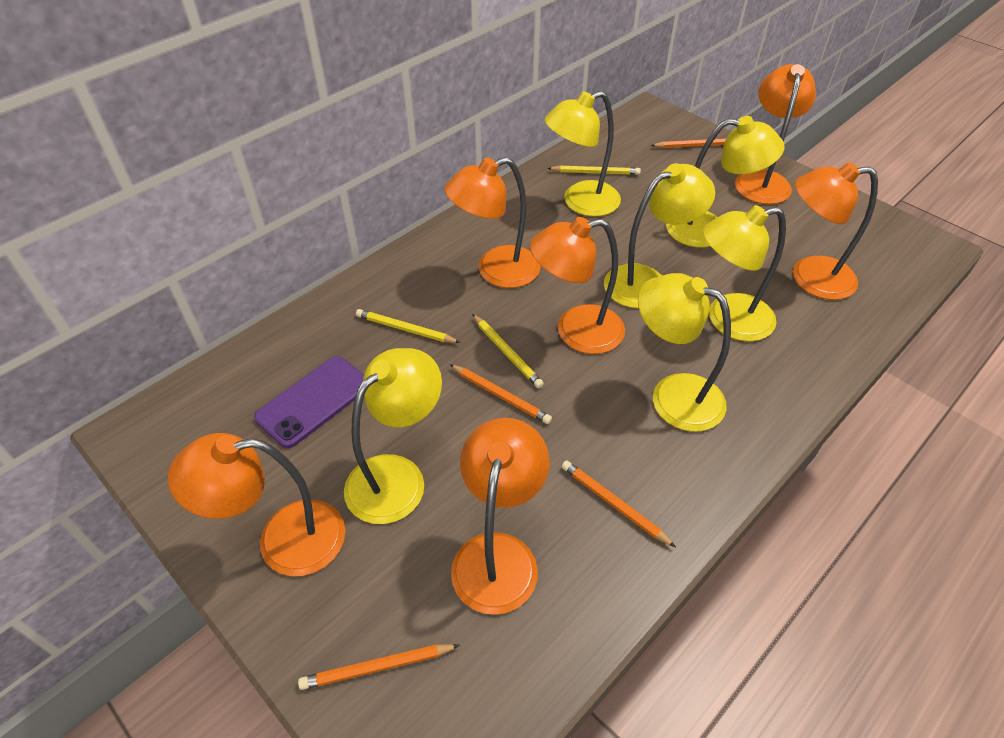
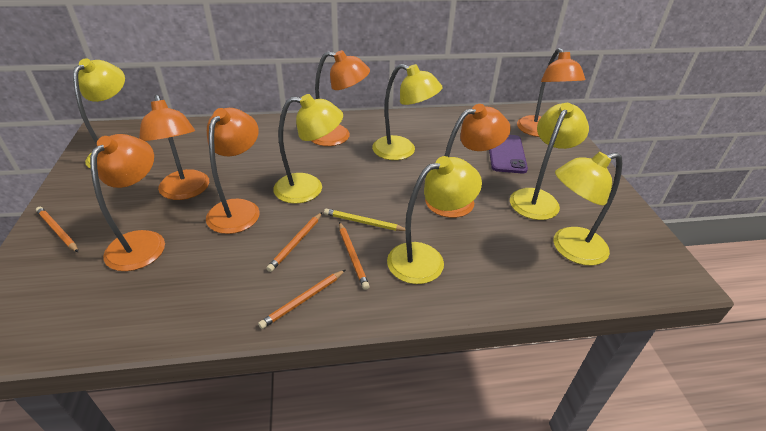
yellow pencil: 3 -> 1

